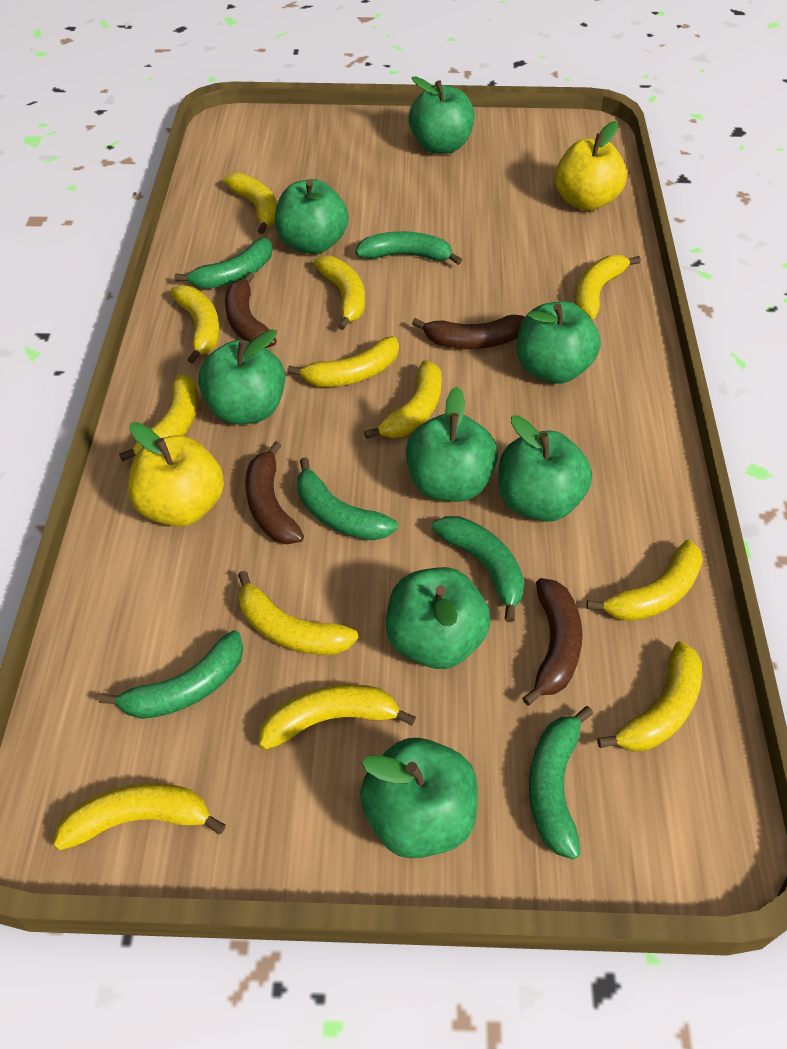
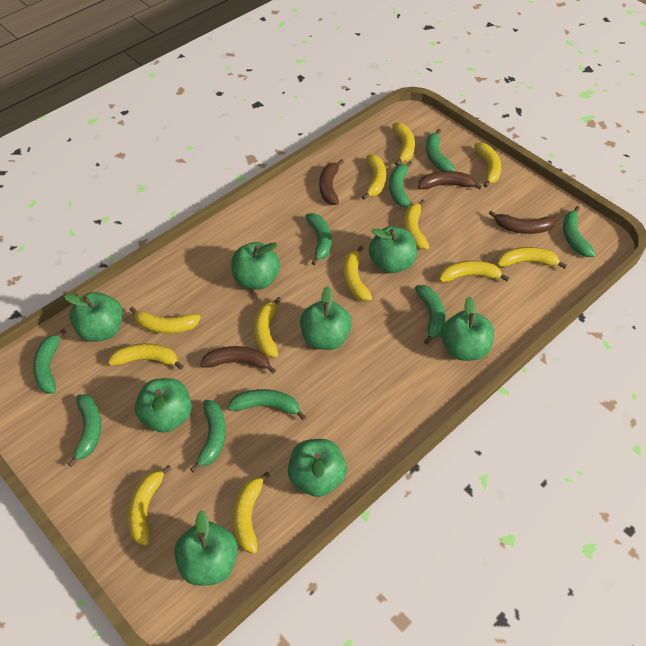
green banana: 6 -> 9
yellow apple: 2 -> 0

